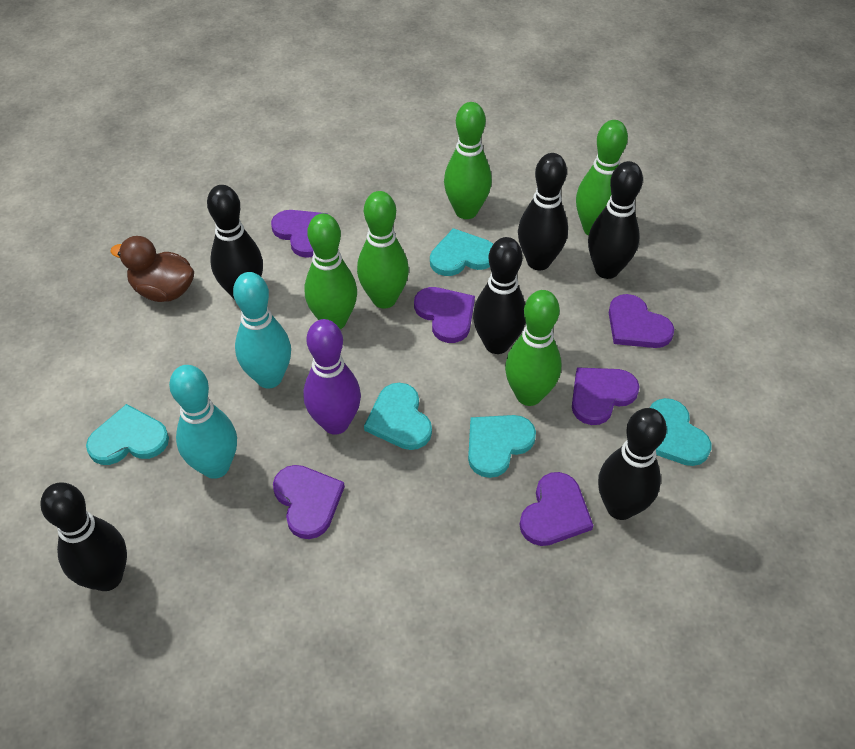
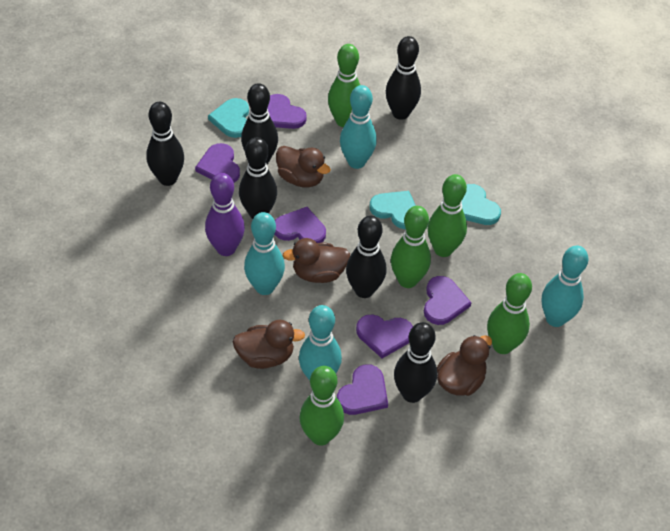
brown duck: 1 -> 4
turquoise bowling pin: 2 -> 4
turquoise heart: 5 -> 3

